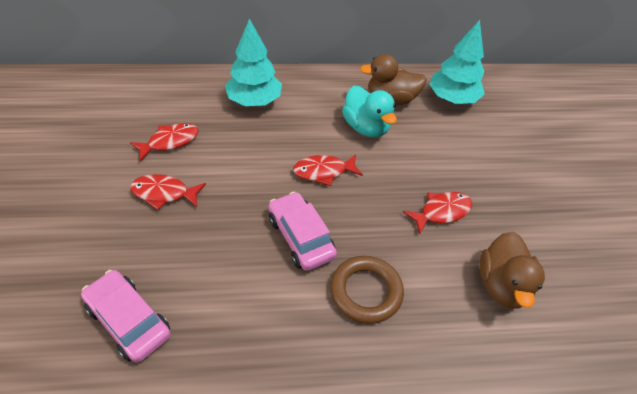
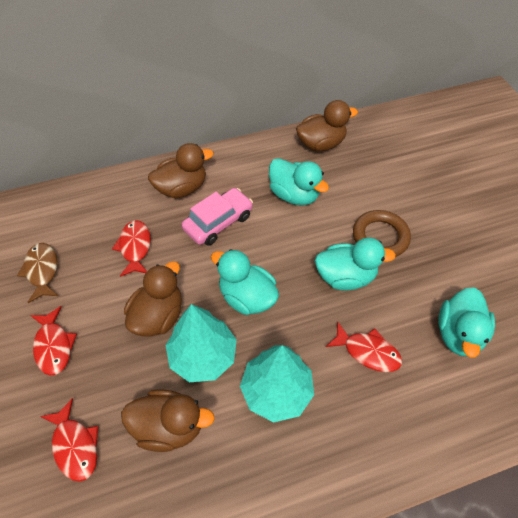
brown duck: 2 -> 4
brown fish: 0 -> 1
pink car: 2 -> 1
turquoise duck: 1 -> 4

